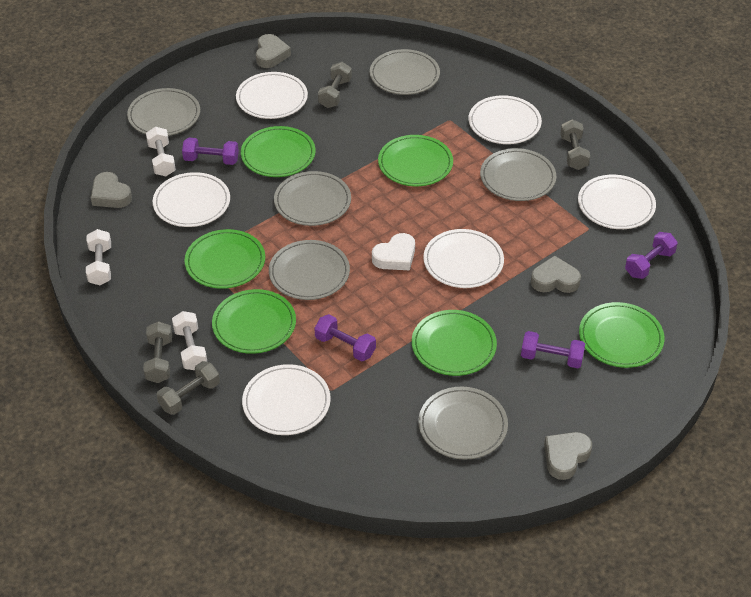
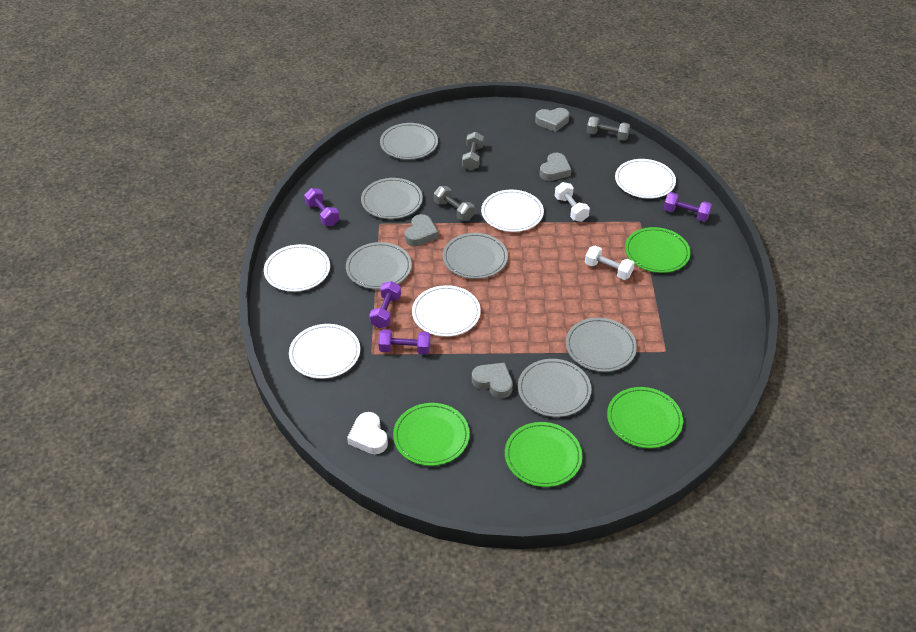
green plate: 6 -> 4
grey dumbbell: 4 -> 3
white dumbbell: 3 -> 2
white plate: 6 -> 5

